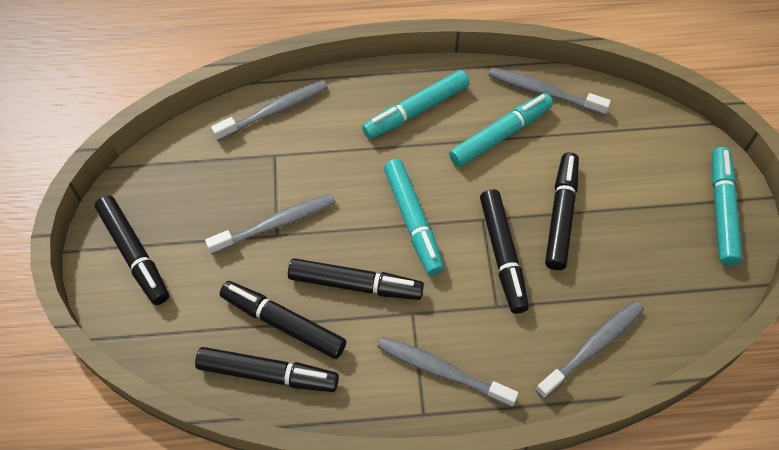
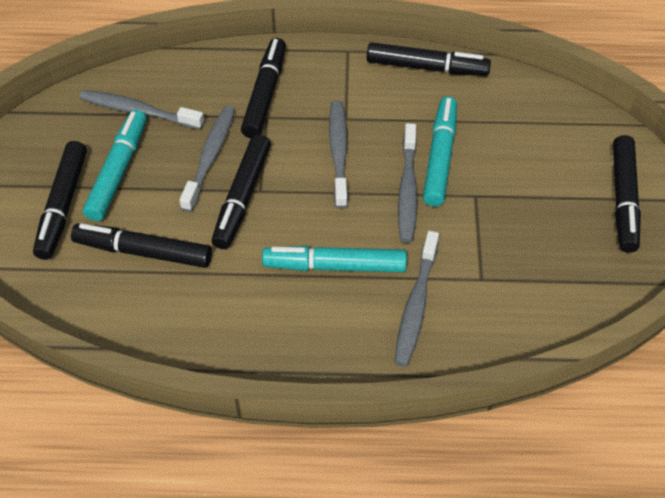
turquoise marker: 4 -> 3

